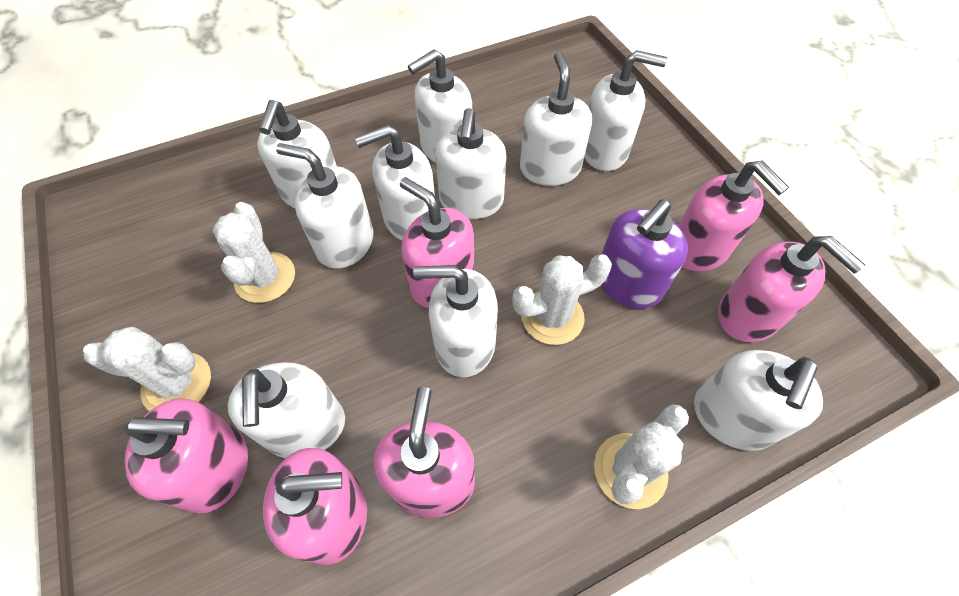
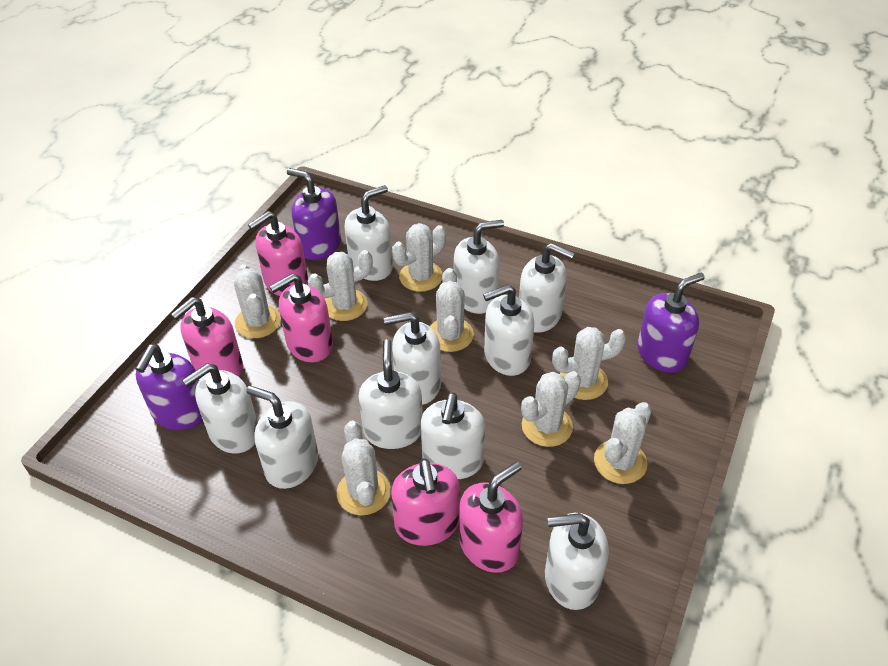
pink soap dispenser: 6 -> 5
purple soap dispenser: 1 -> 3
white cactus: 4 -> 8

